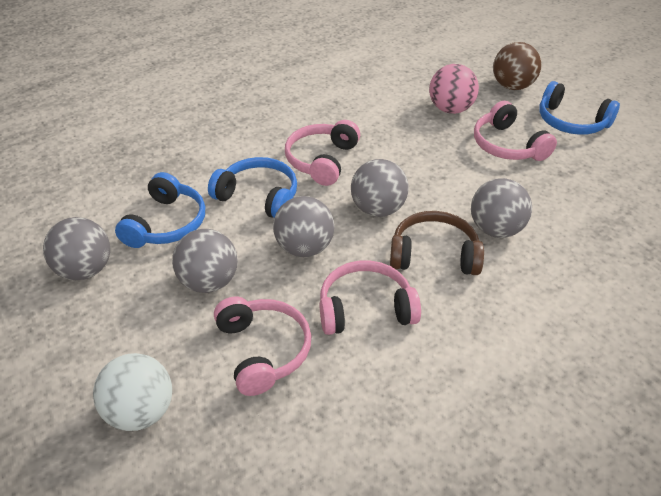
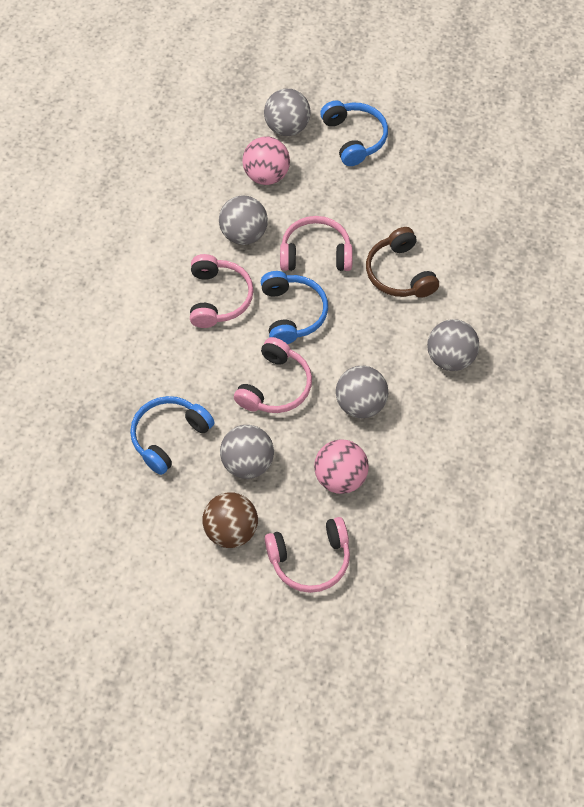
pink ball: 1 -> 2
white ball: 1 -> 0

